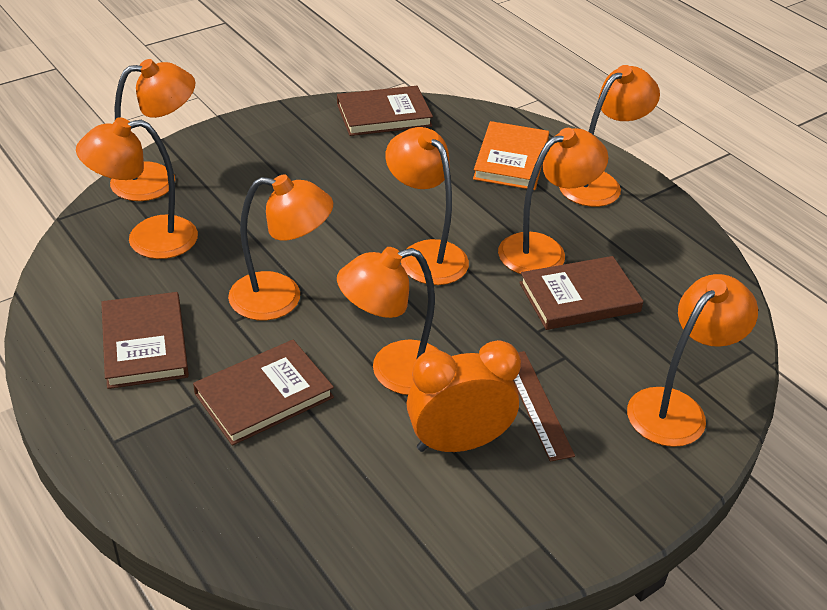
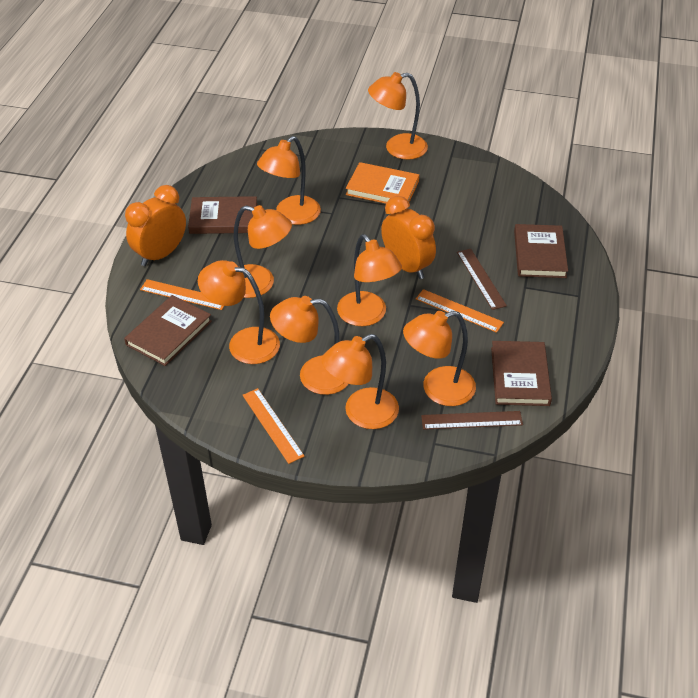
brown ruler: 1 -> 2
orange clock: 1 -> 2
orange ruler: 0 -> 3

